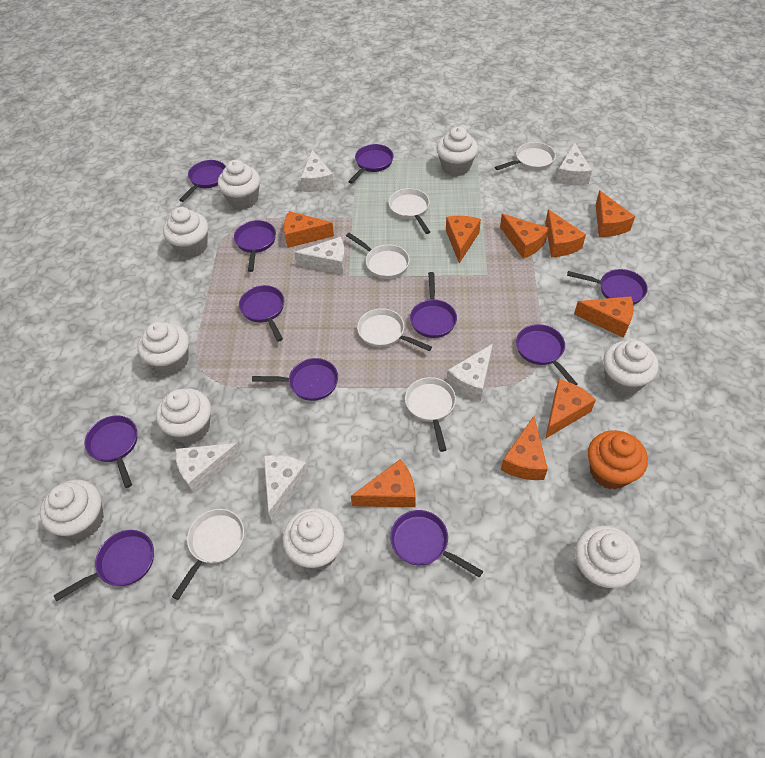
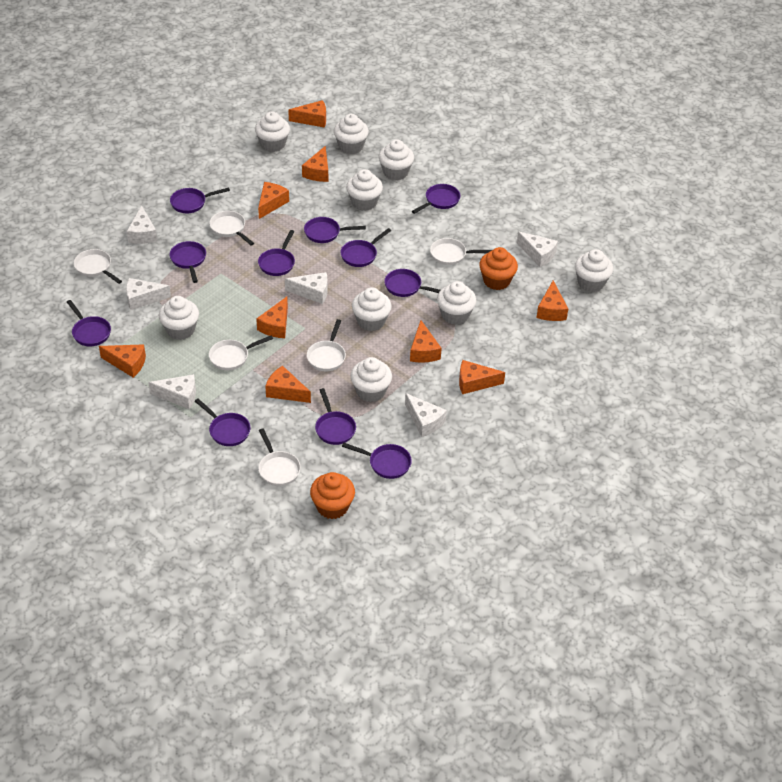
orange cupcake: 1 -> 2

